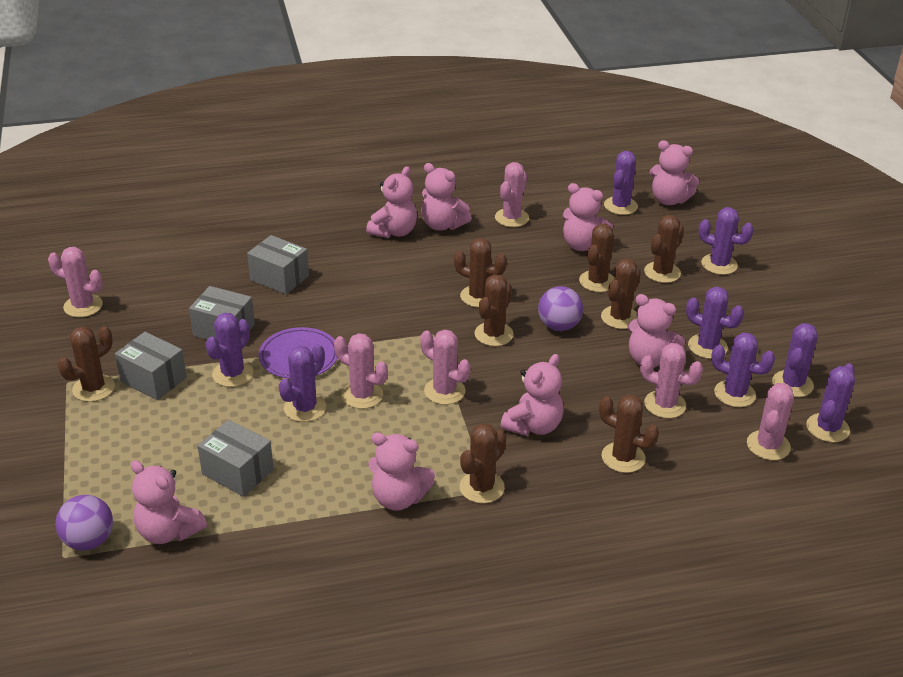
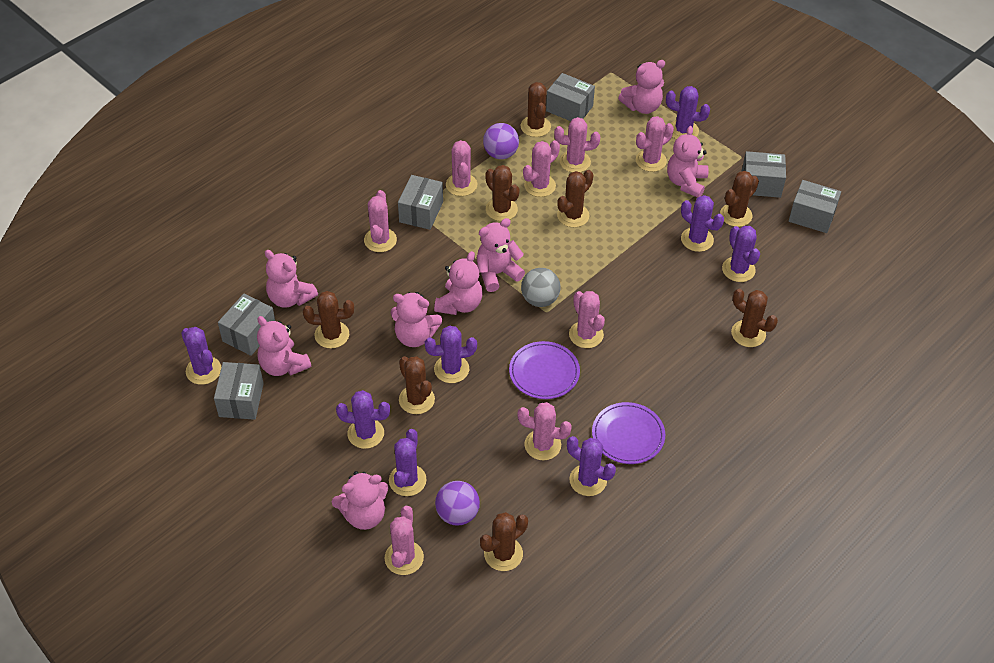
grey ball: 0 -> 1
grey box: 4 -> 6
pink cactus: 6 -> 8
purple plate: 1 -> 2

